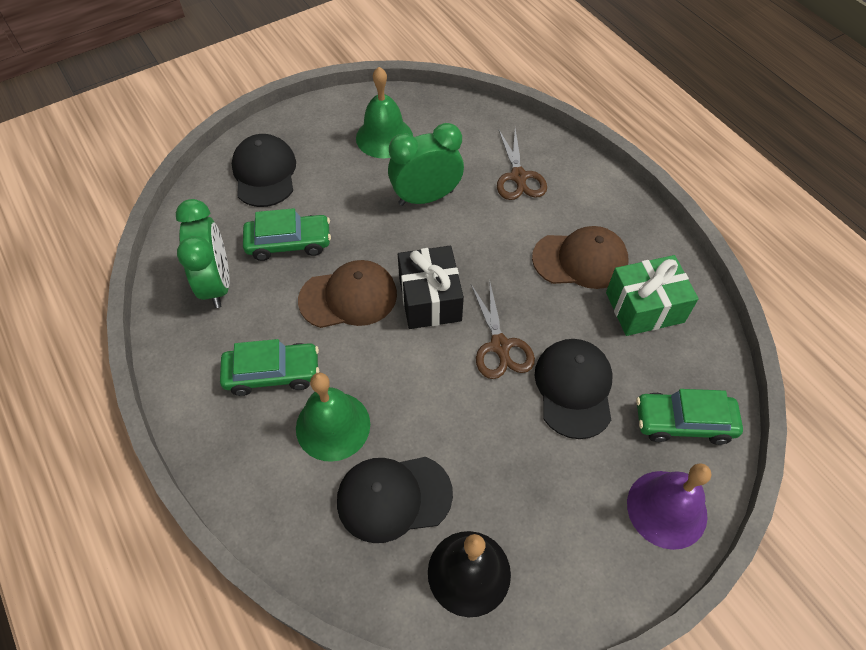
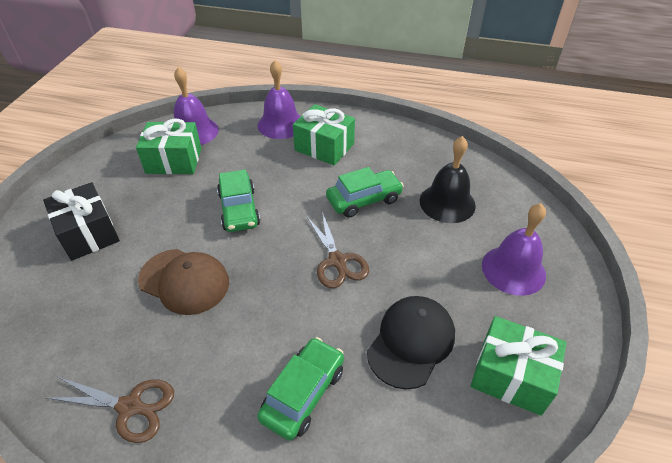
black cap: 3 -> 1
brown cap: 2 -> 1
green bell: 2 -> 0
green clock: 2 -> 0
green gift: 1 -> 3
purple bell: 1 -> 3

